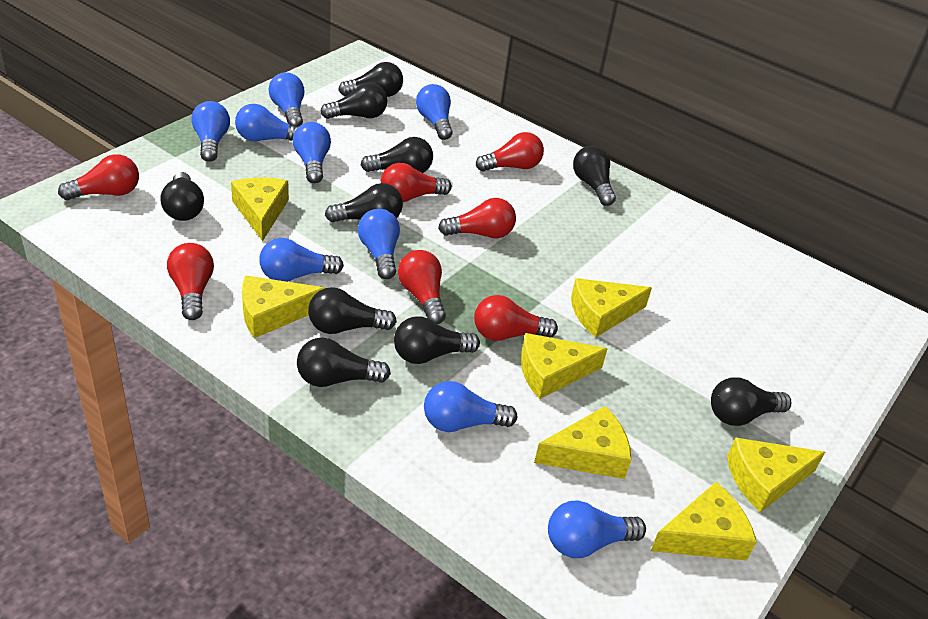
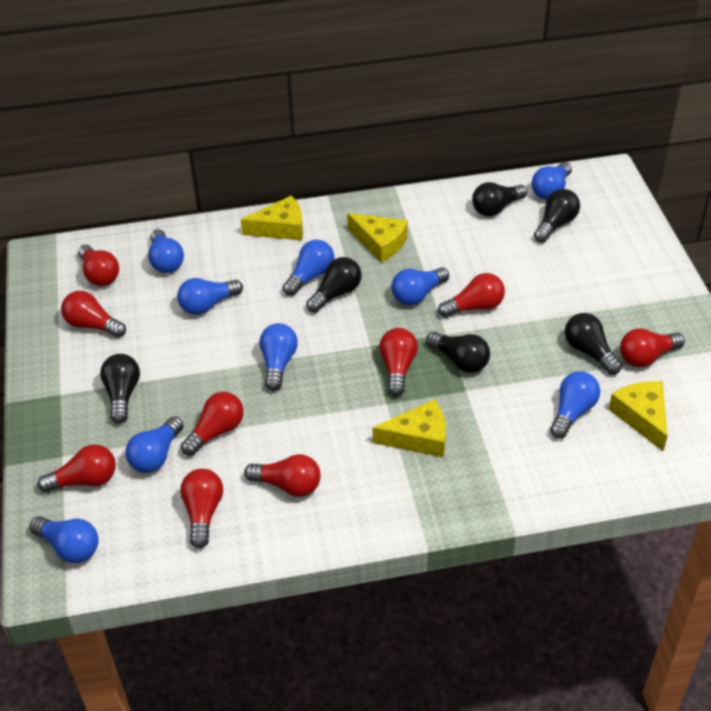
black light bulb: 10 -> 6
red light bulb: 7 -> 9
yellow cheese: 7 -> 4

